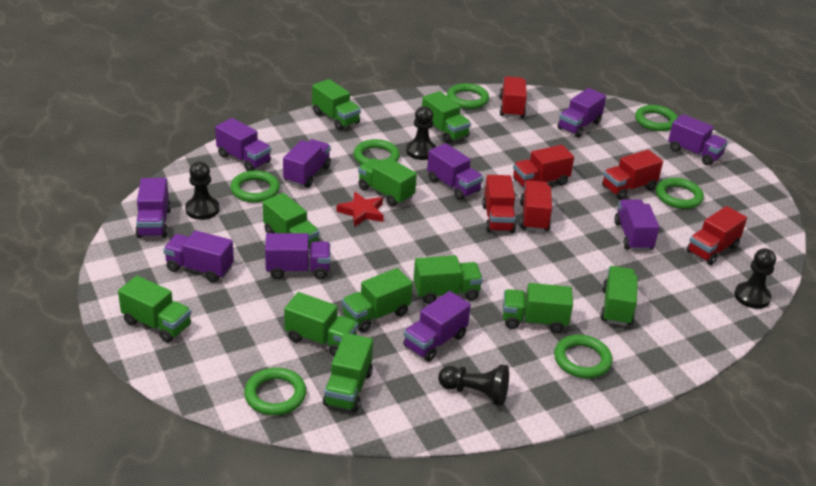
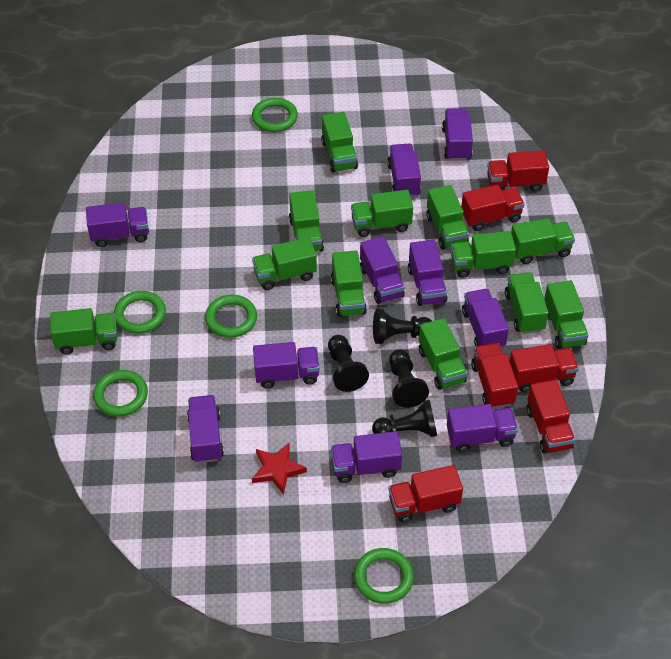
green ring: 7 -> 5
green truck: 11 -> 12

